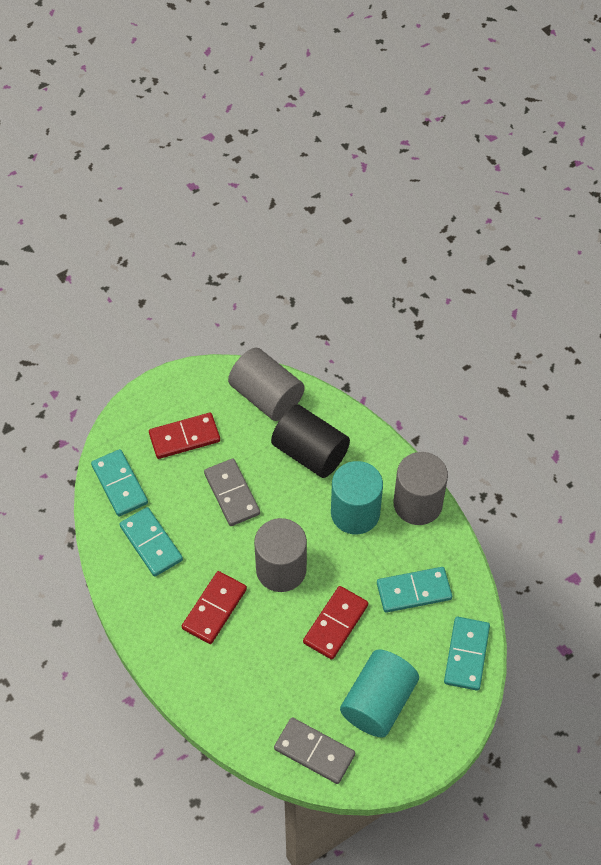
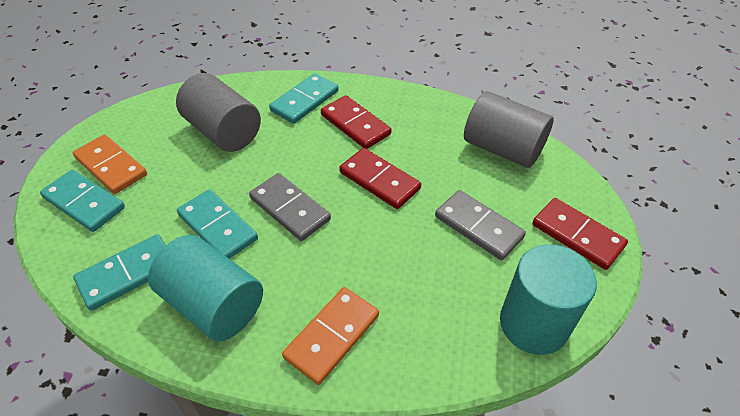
black cylinder: 1 -> 0
grey cylinder: 3 -> 2
orange domino: 0 -> 2

